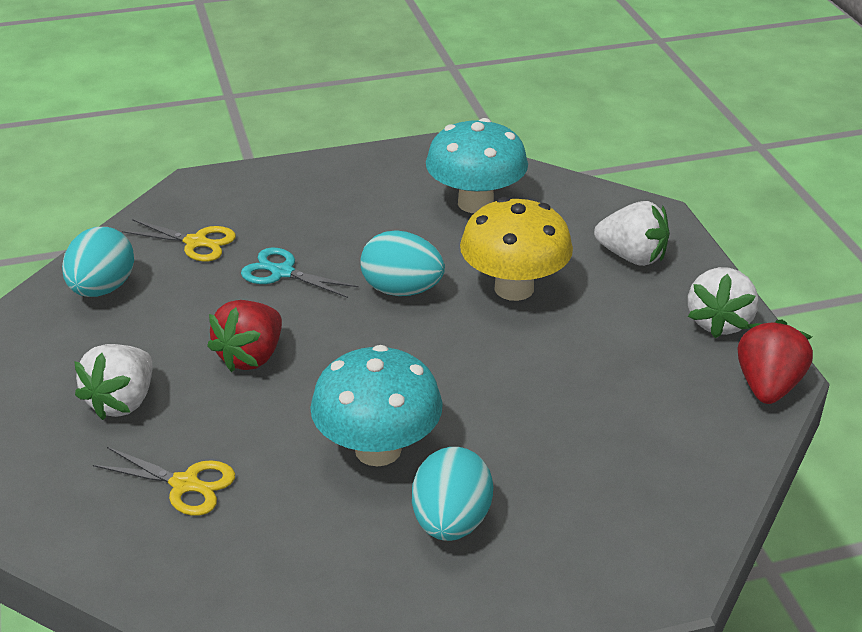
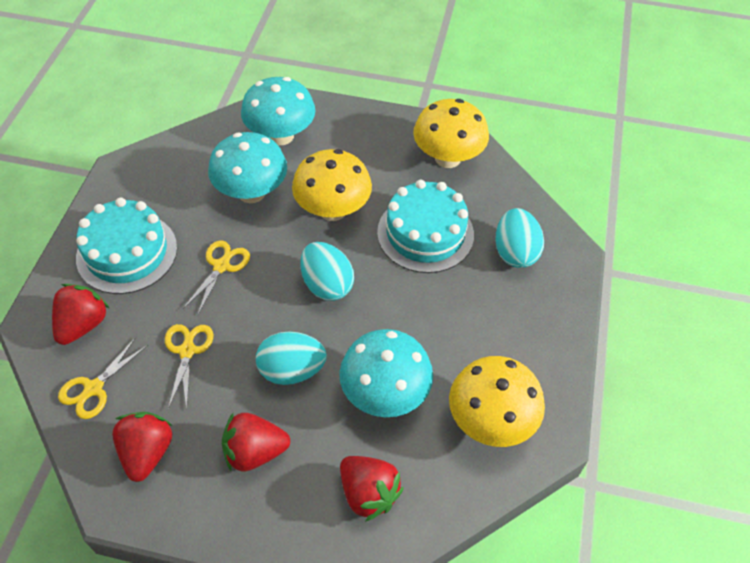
red strawberry: 2 -> 4
turquoise cake: 0 -> 2
turquoise mushroom: 2 -> 3
turquoise scissors: 1 -> 0
white strawberry: 3 -> 0
yellow mushroom: 1 -> 3
yellow scissors: 2 -> 3

